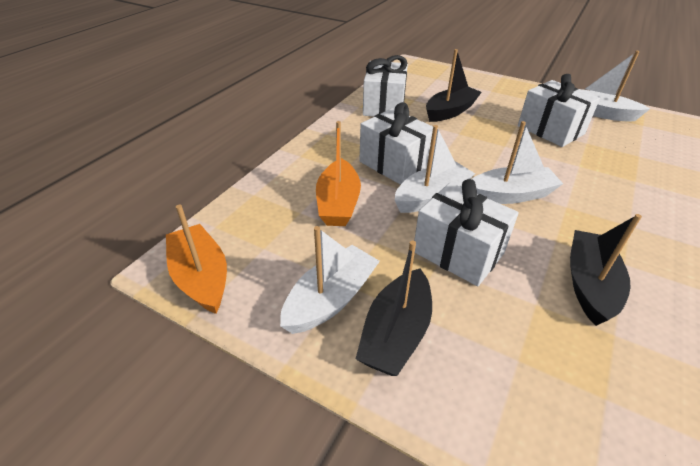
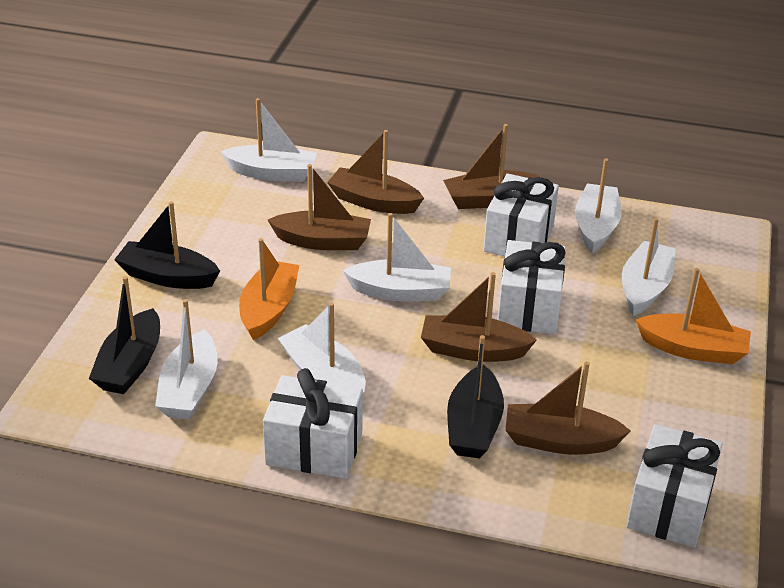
brown boat: 0 -> 5
white boat: 4 -> 6

